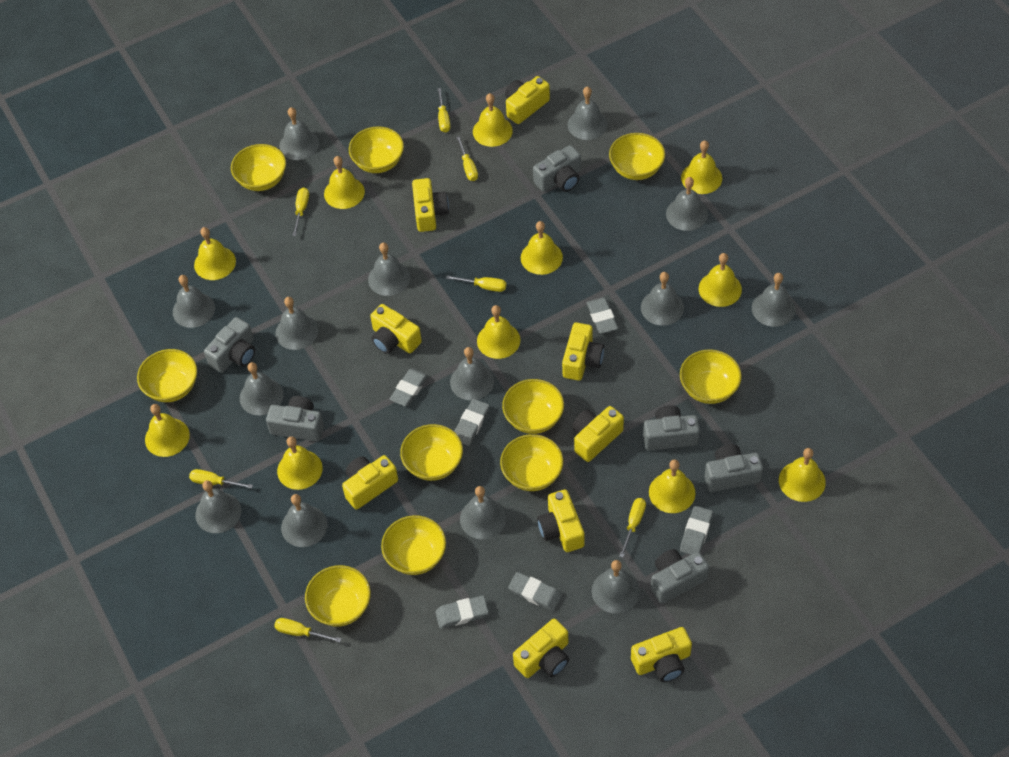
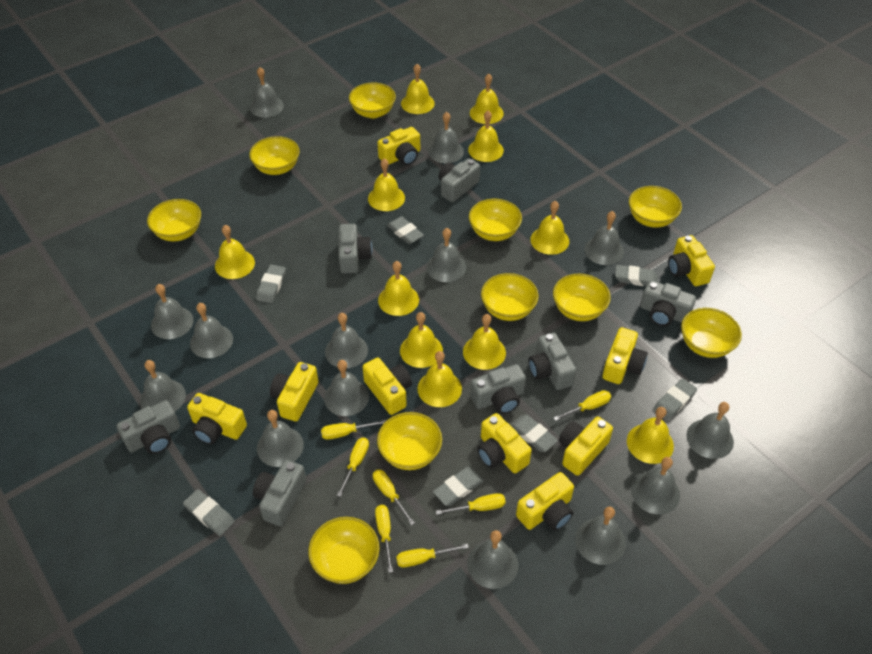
grey camera: 6 -> 7
grey eraser: 6 -> 7

